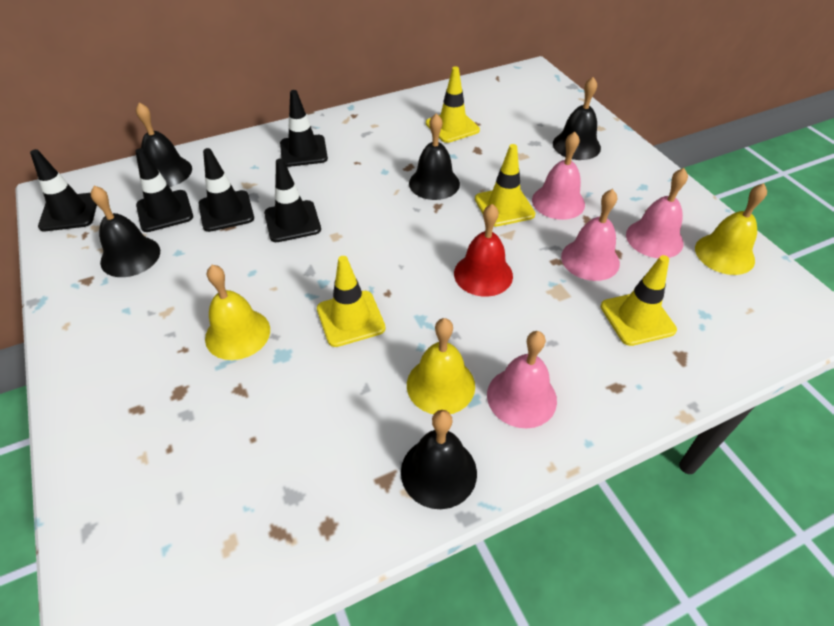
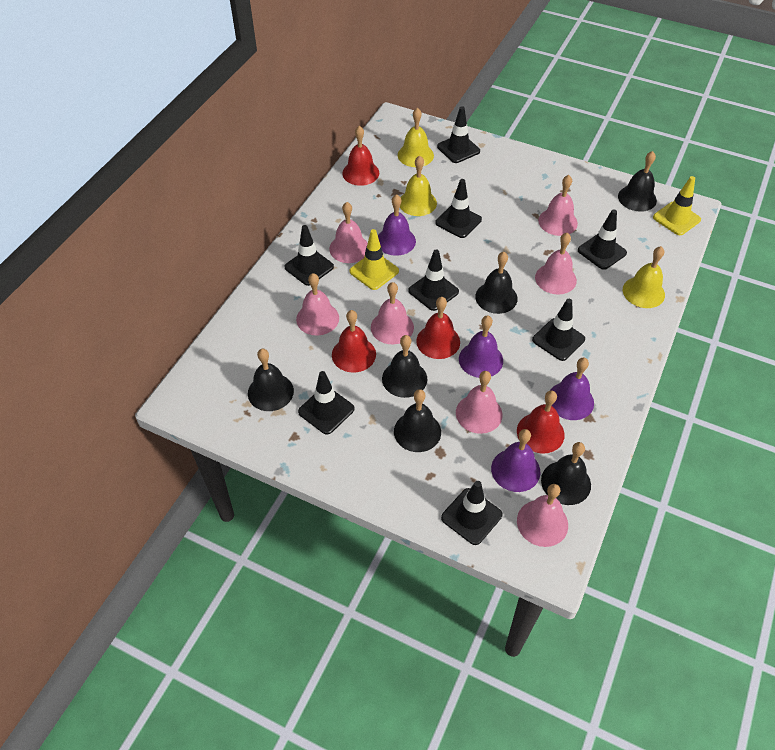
black bell: 5 -> 6
black traffic cone: 5 -> 8
pink bell: 4 -> 7
purple bell: 0 -> 4
red bell: 1 -> 4
yellow traffic cone: 4 -> 2

